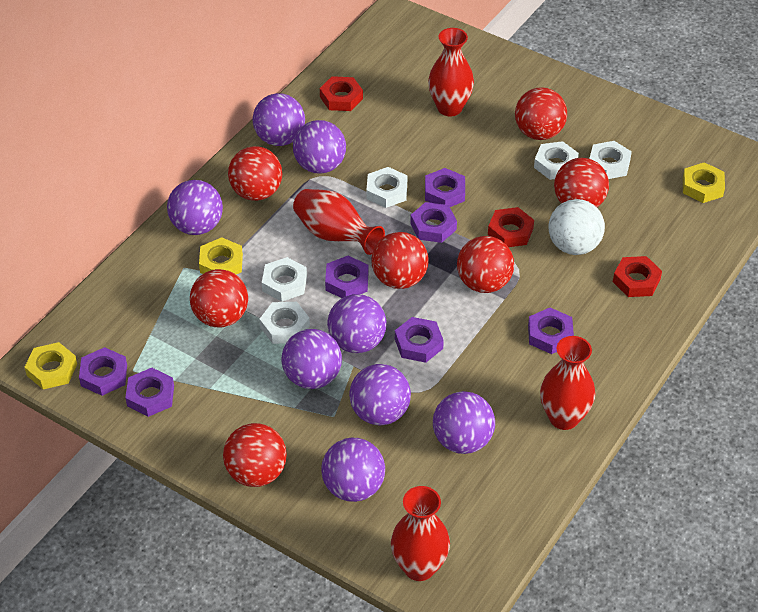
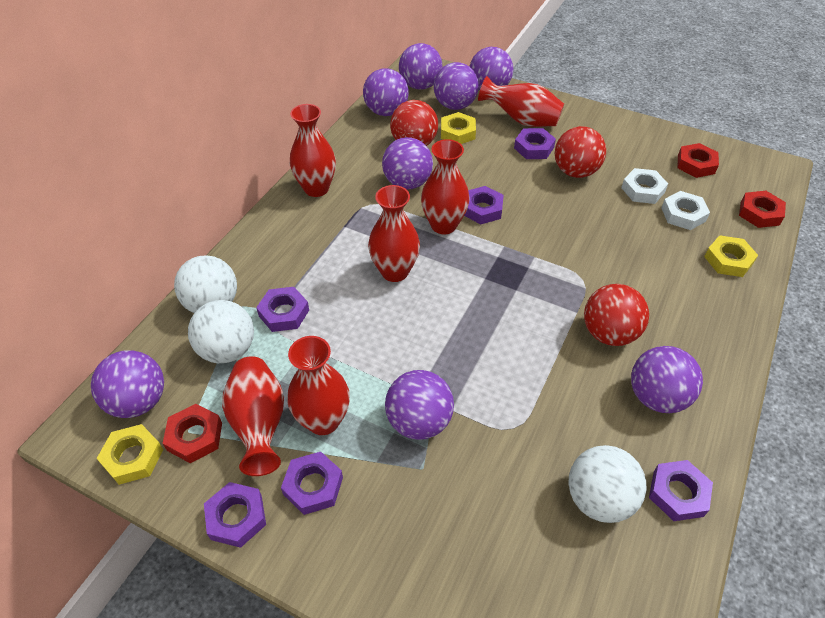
purple nut: 7 -> 6
red ball: 7 -> 3
red vase: 4 -> 6
white ball: 1 -> 3
white nut: 5 -> 2

